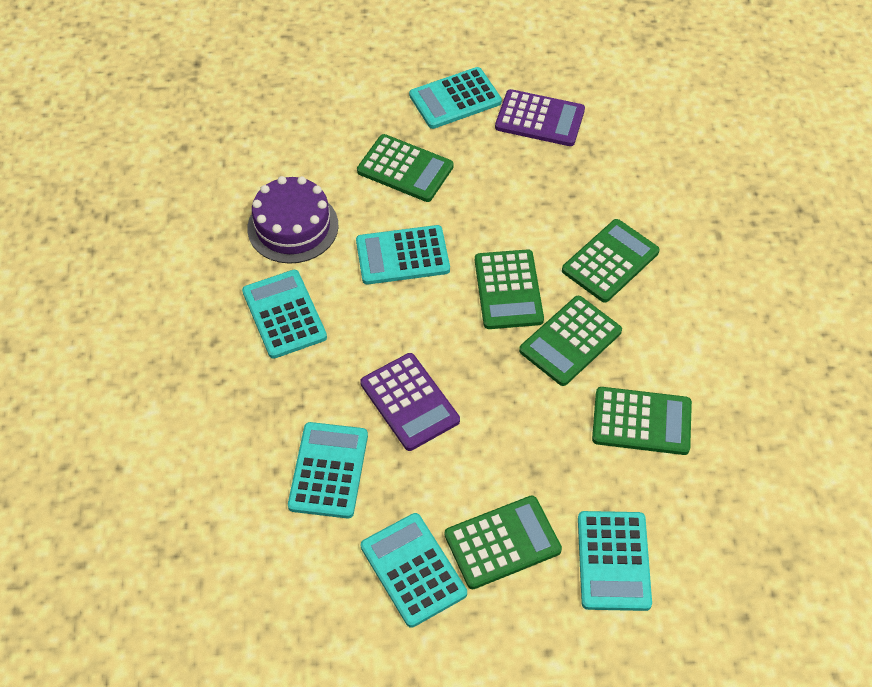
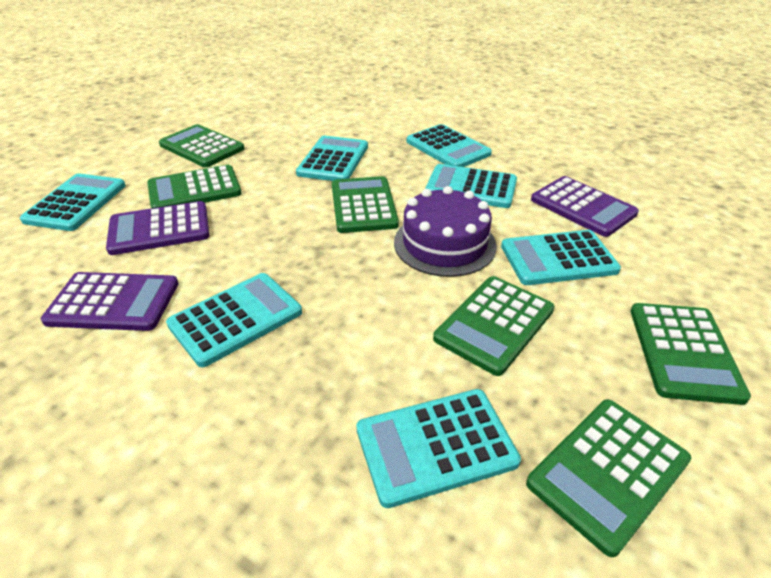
purple calculator: 2 -> 3
turquoise calculator: 6 -> 7

